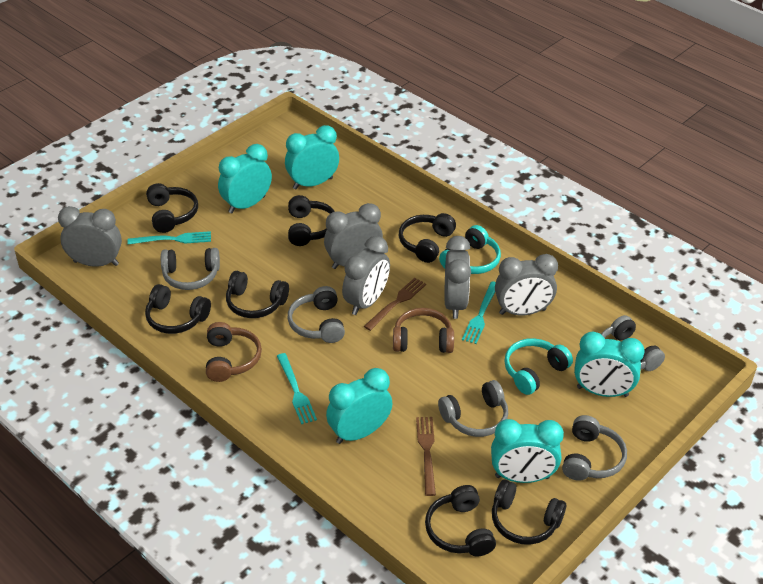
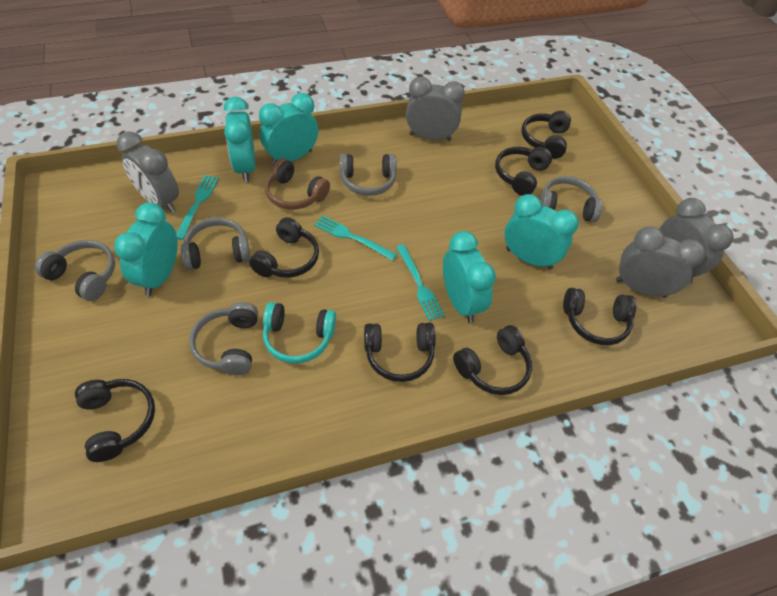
brown fork: 2 -> 0
brown headphones: 2 -> 1
grey clock: 5 -> 4
turquoise headphones: 2 -> 1

